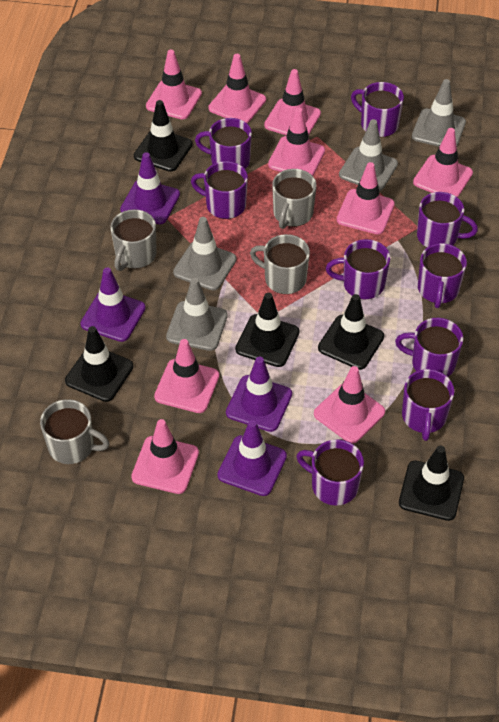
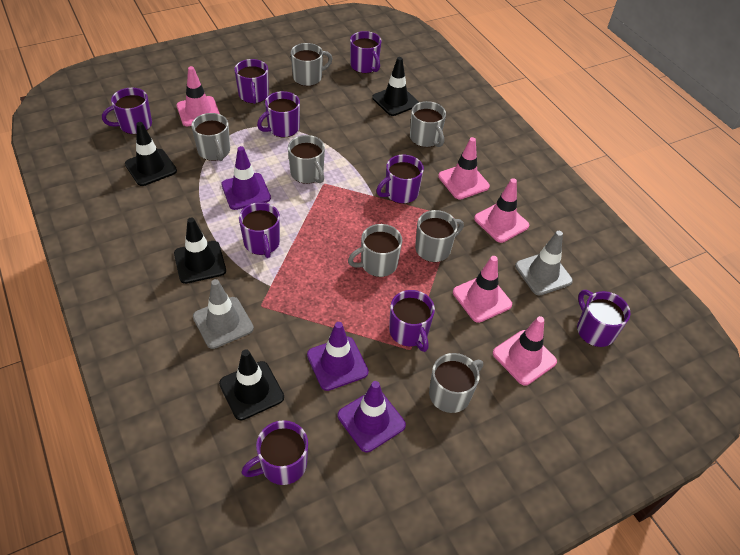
black traffic cone: 5 -> 4
grey mug: 4 -> 7
grey traffic cone: 4 -> 2
pink traffic cone: 9 -> 5
purple traffic cone: 4 -> 3

